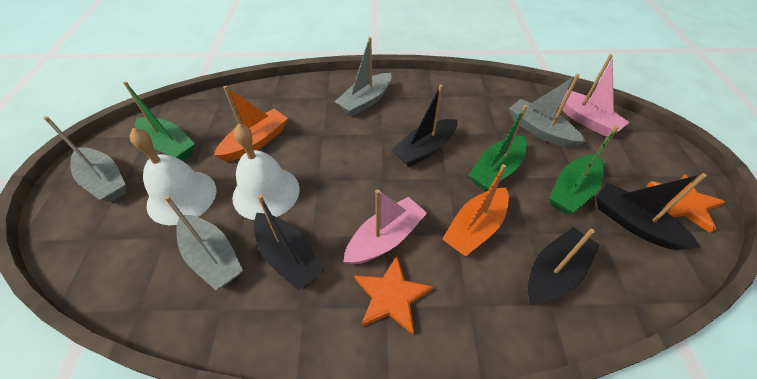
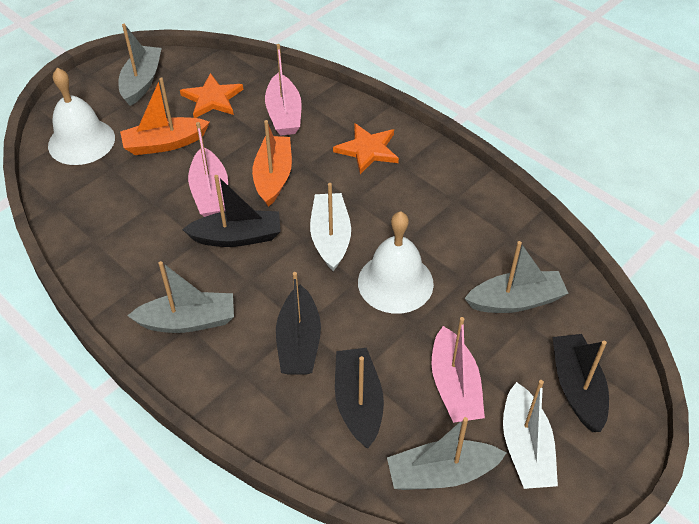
green boat: 3 -> 0
pink boat: 2 -> 3
white boat: 0 -> 2

